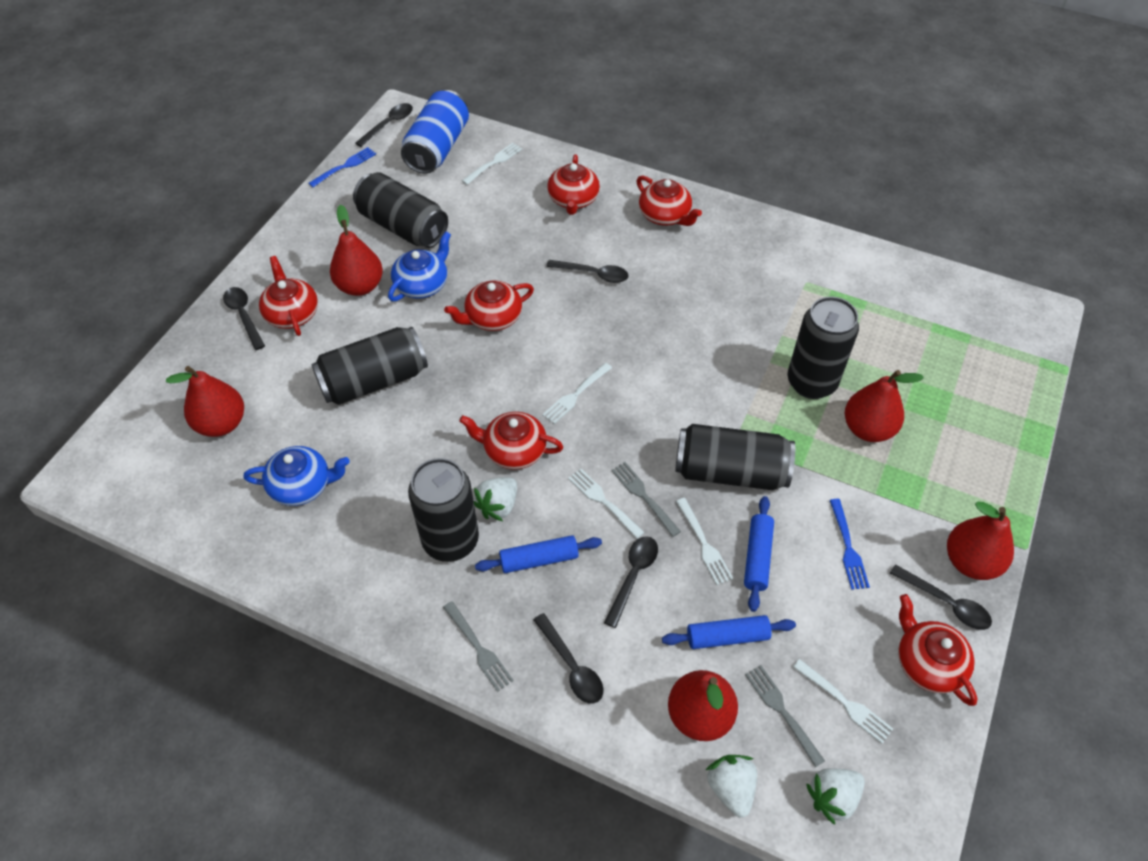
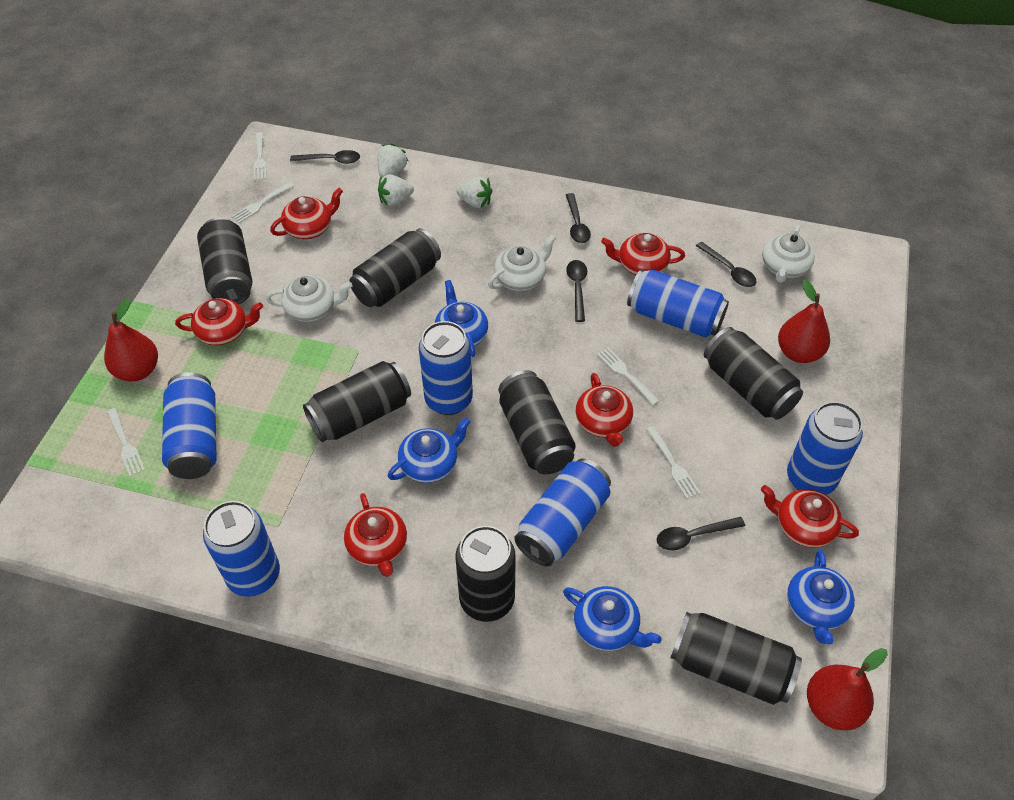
black can: 5 -> 7
black spoon: 6 -> 5
blue can: 1 -> 6
blue fork: 2 -> 0
blue rolling pin: 3 -> 0
blue teapot: 2 -> 4
grey fork: 3 -> 0
red pear: 5 -> 3
white teapot: 0 -> 3

